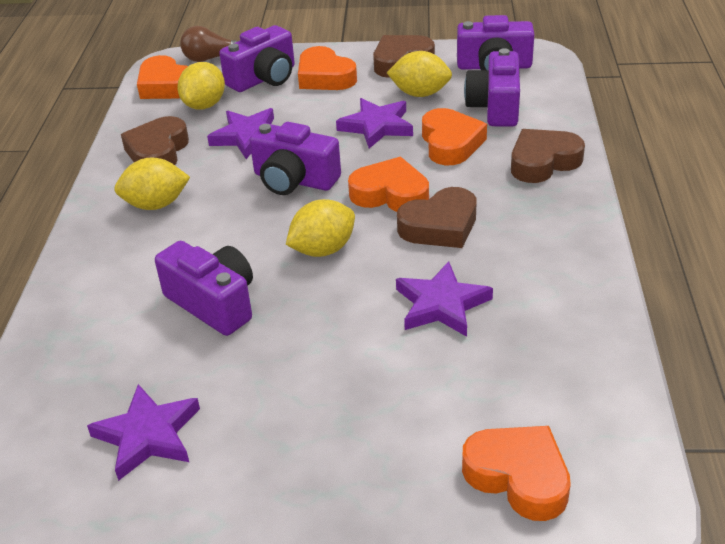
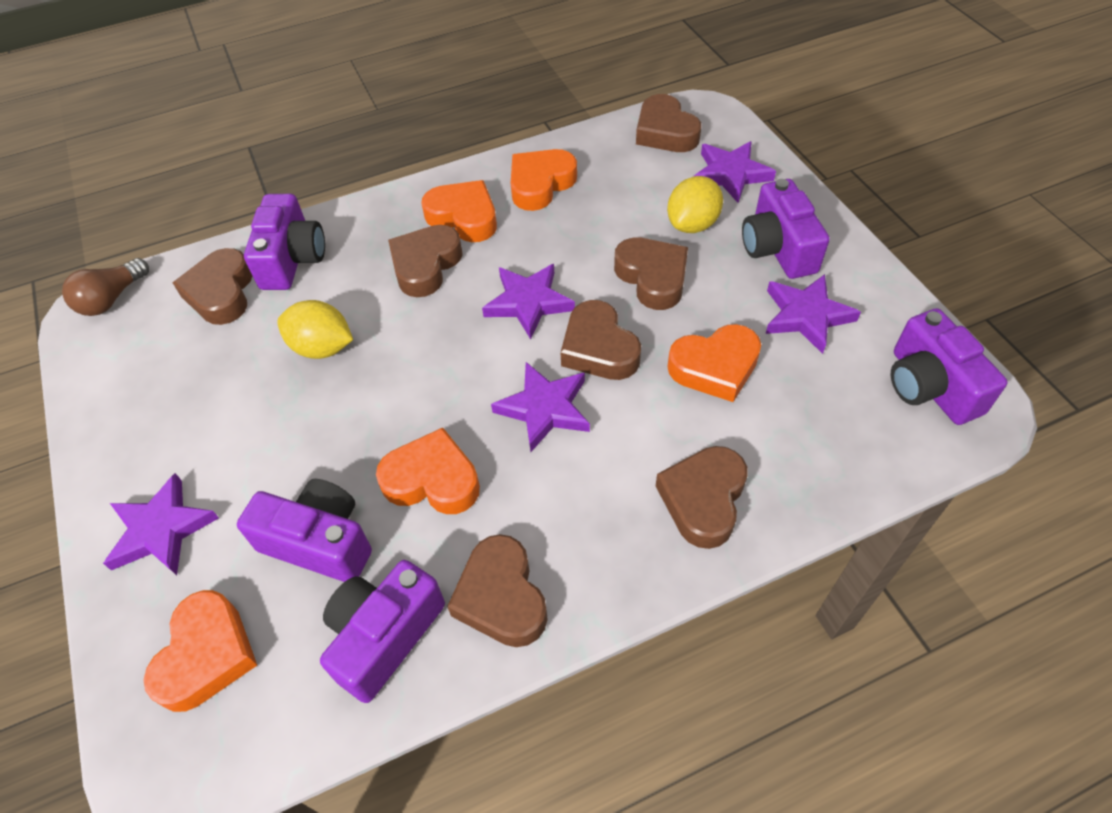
brown heart: 4 -> 7
purple star: 4 -> 5
yellow lemon: 4 -> 2

